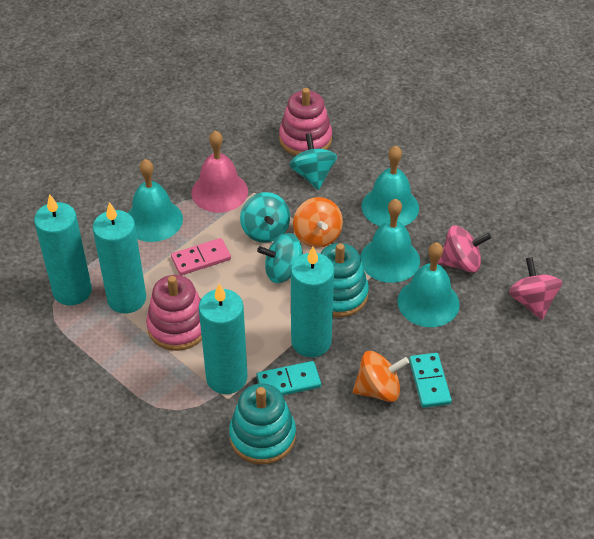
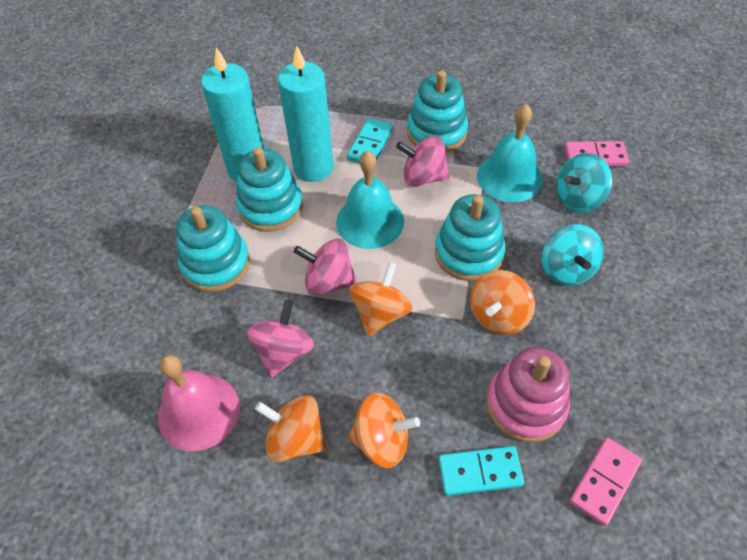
orange spinning top: 2 -> 4
pink domino: 1 -> 2
pink spinning top: 2 -> 3
pink stacking toy: 2 -> 1
turquoise bell: 4 -> 2
turquoise candle: 4 -> 2
turquoise spinning top: 3 -> 2
turquoise stacking toy: 2 -> 4

